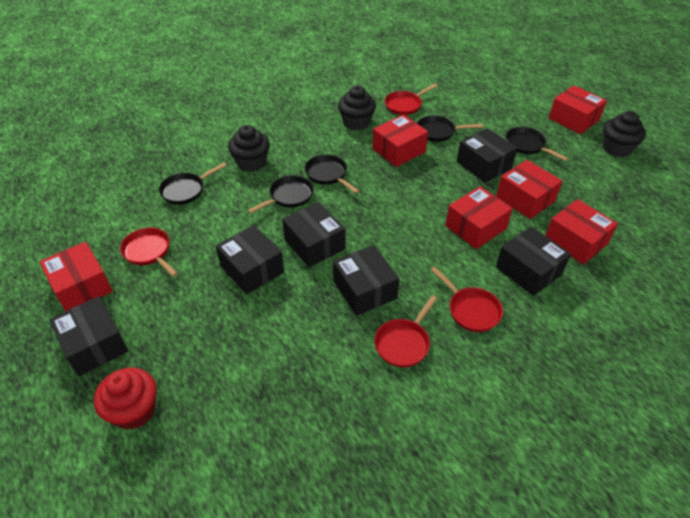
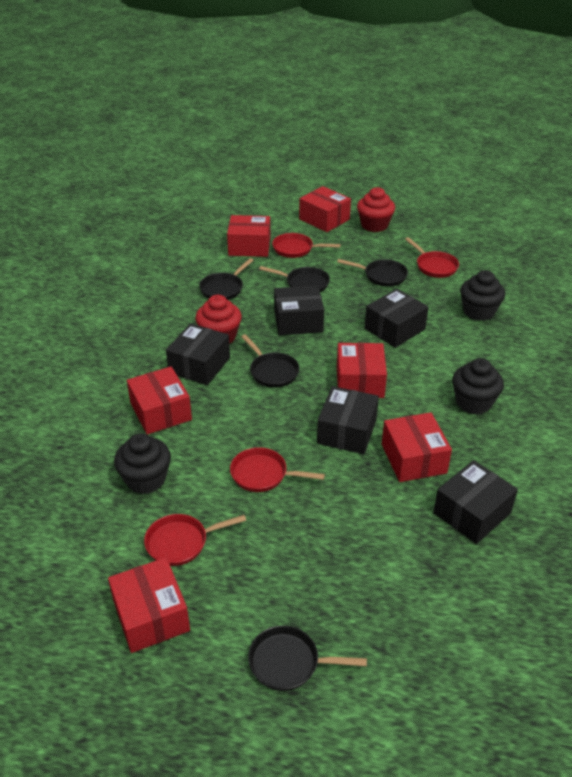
black box: 6 -> 5
red cupcake: 1 -> 2

